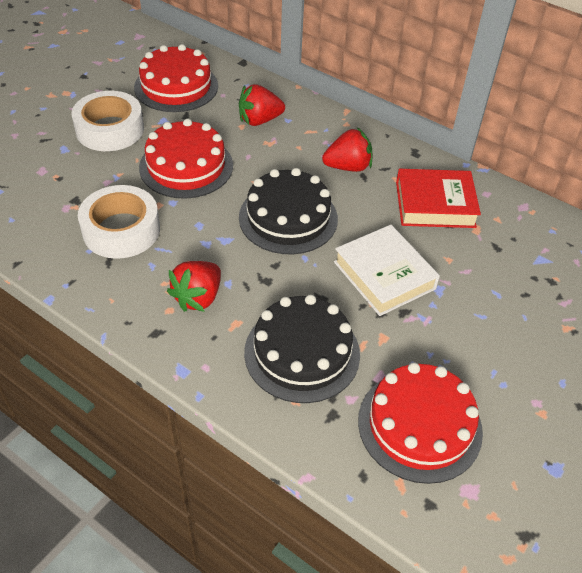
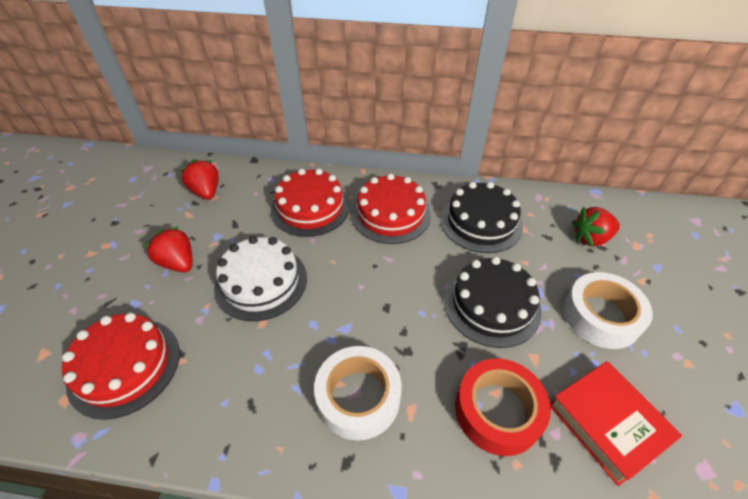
red tape: 0 -> 1
white book: 1 -> 0
white cake: 0 -> 1

